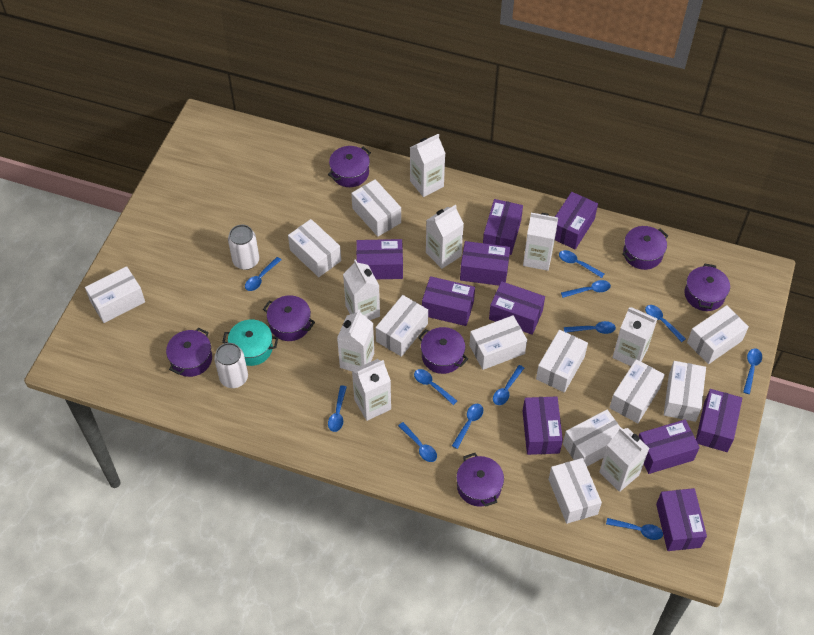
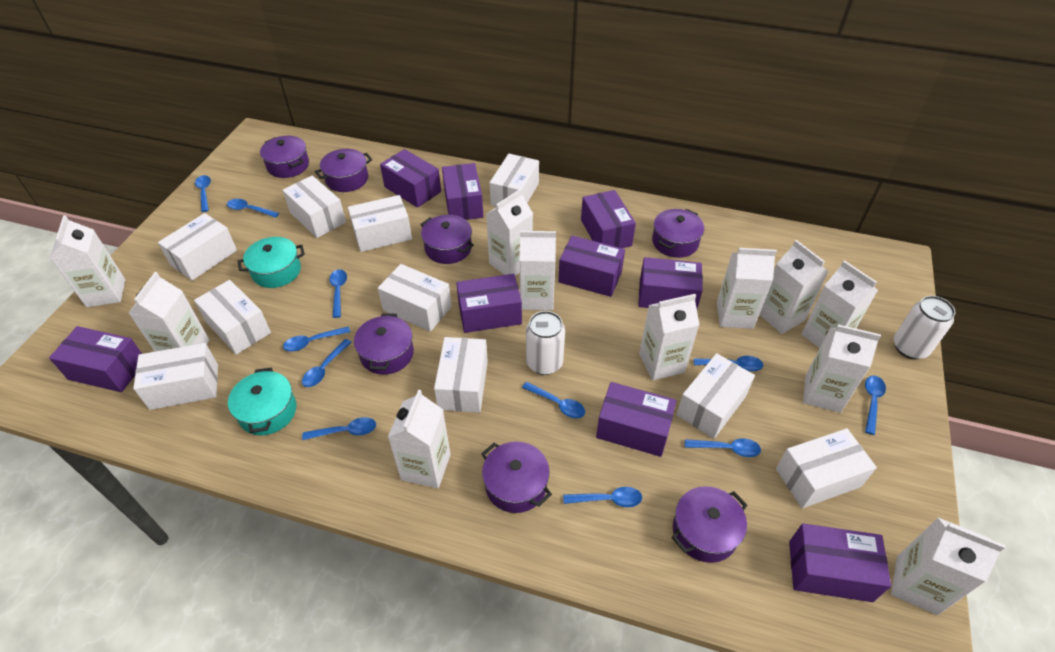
blue spoon: 12 -> 11
purple box: 10 -> 9
turquoise pot: 1 -> 2
white box: 11 -> 10
white carton: 8 -> 11

